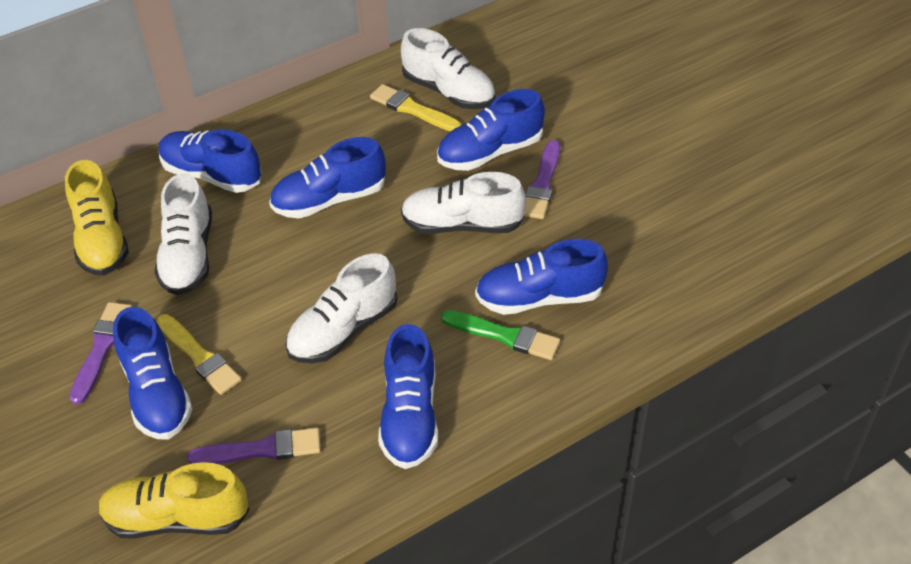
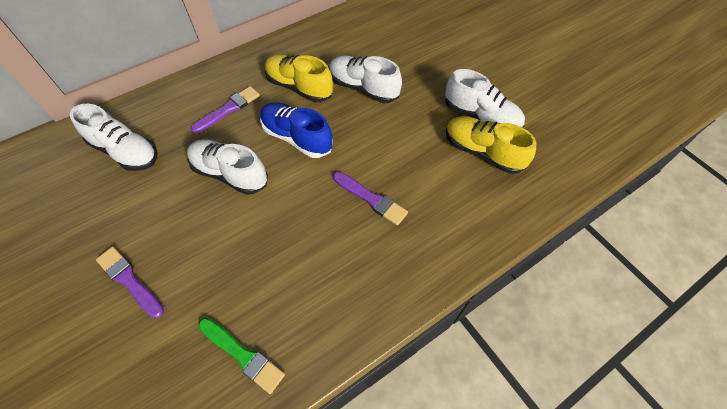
blue shoe: 6 -> 1
yellow brush: 2 -> 0

